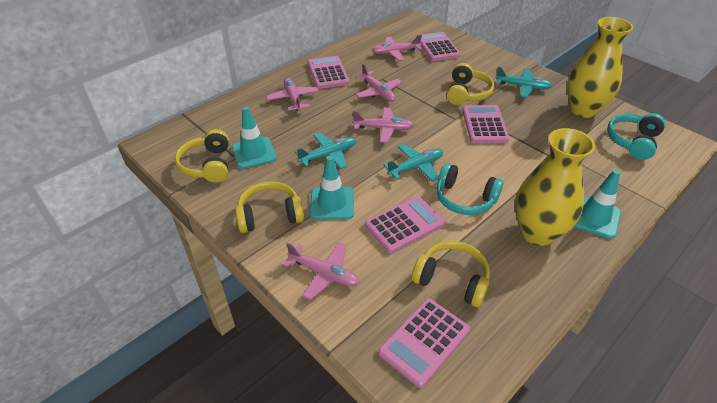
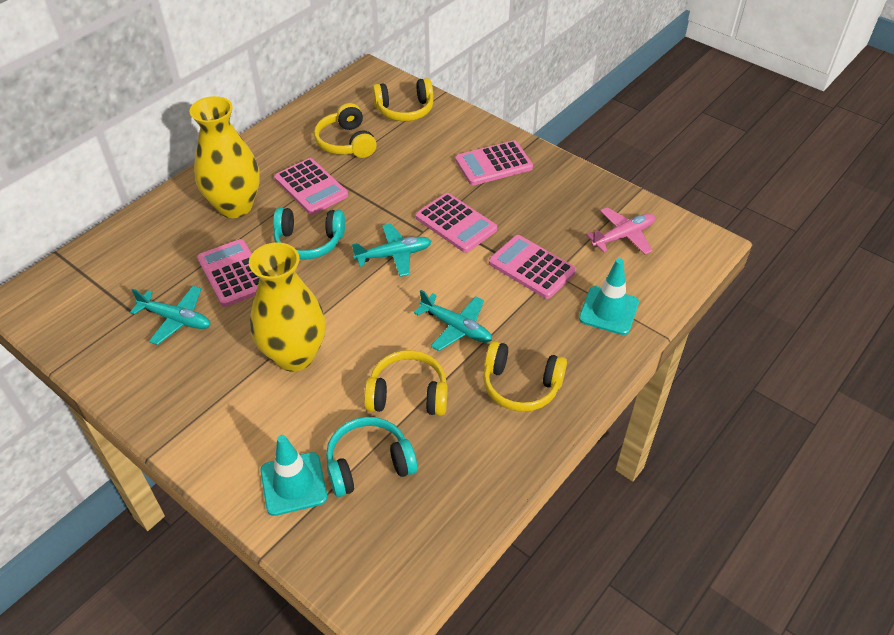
pink plane: 5 -> 1
turquoise traffic cone: 3 -> 2

